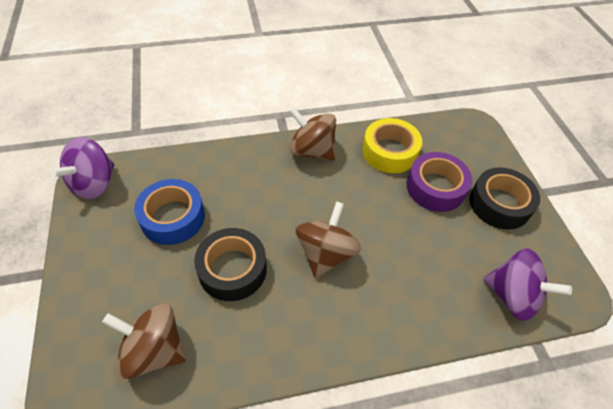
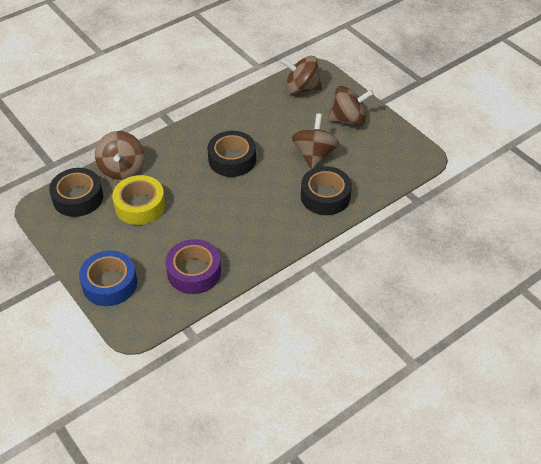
black tape: 2 -> 3
brown spinning top: 3 -> 4
purple spinning top: 2 -> 0

